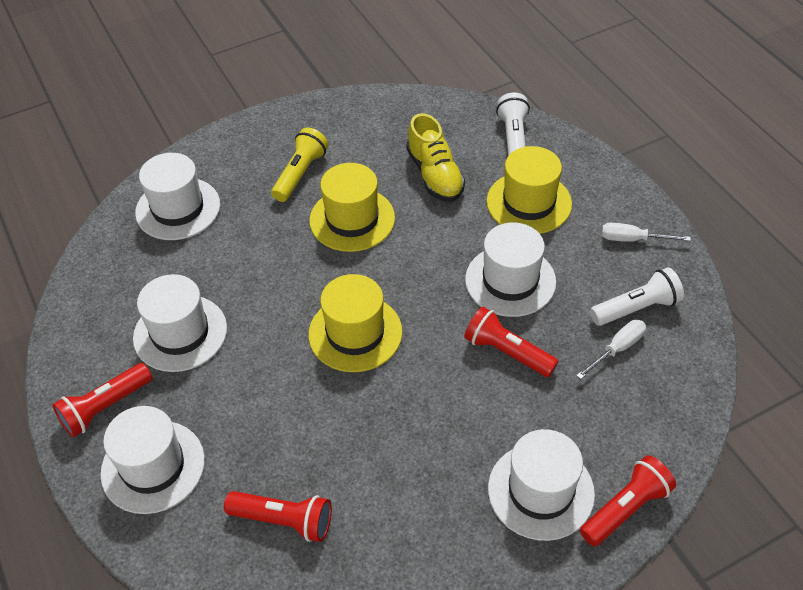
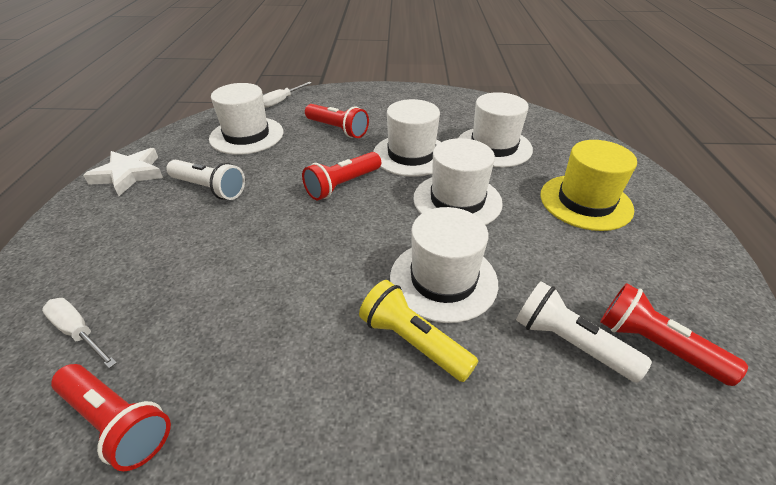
white star: 0 -> 1
yellow hat: 3 -> 1
yellow shoe: 1 -> 0

